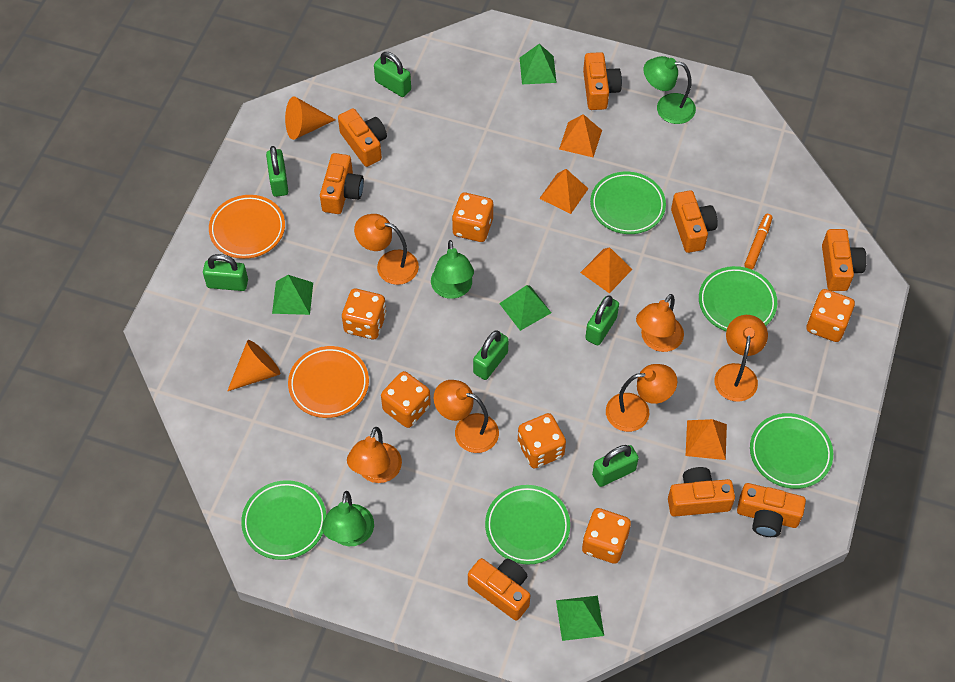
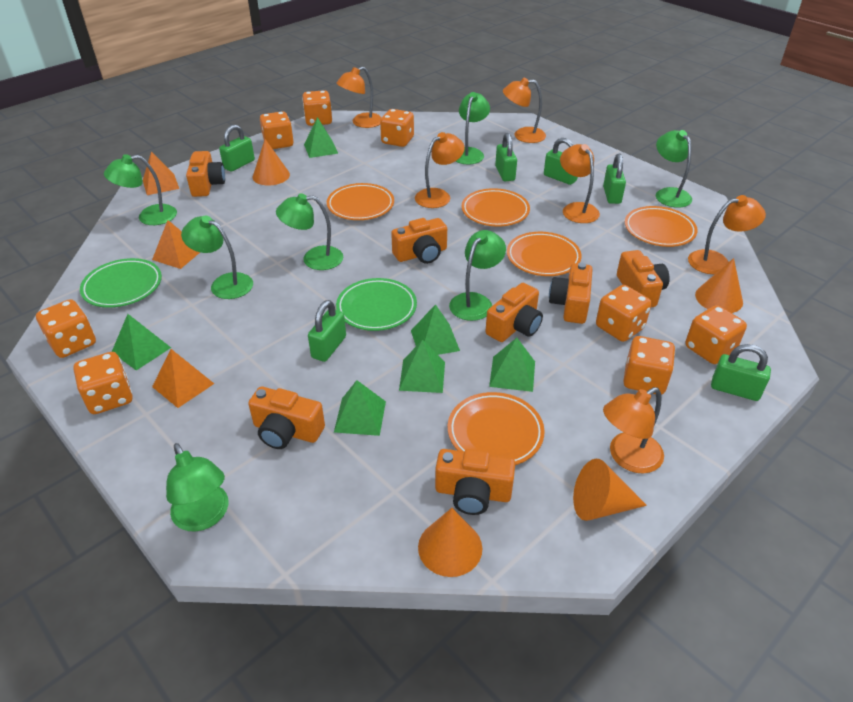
green lamp: 3 -> 7
green plate: 5 -> 2
green pyramid: 4 -> 6
orange camera: 8 -> 7
orange cone: 2 -> 4
orange dice: 6 -> 8
orange marker: 1 -> 0
orange plate: 2 -> 5
orange pyramid: 4 -> 3

